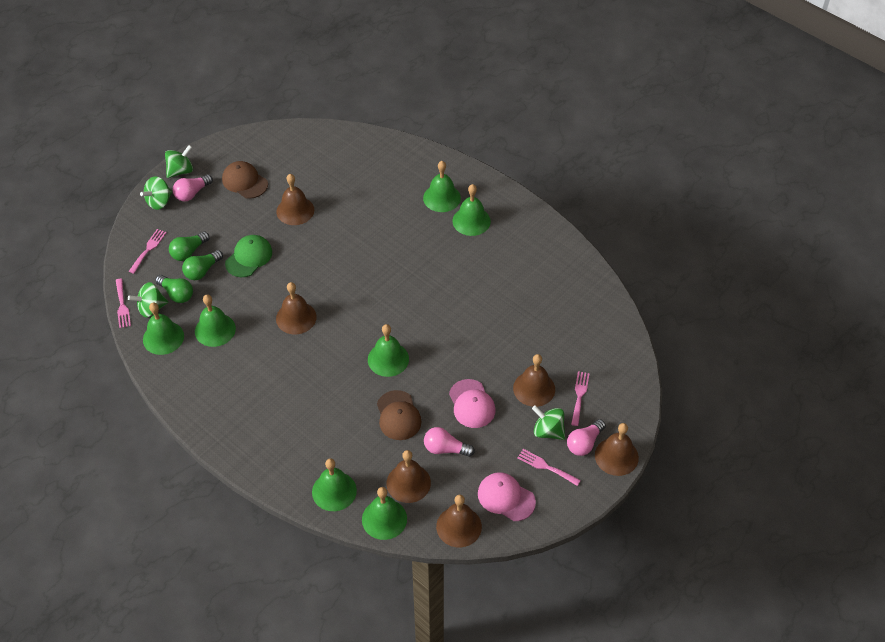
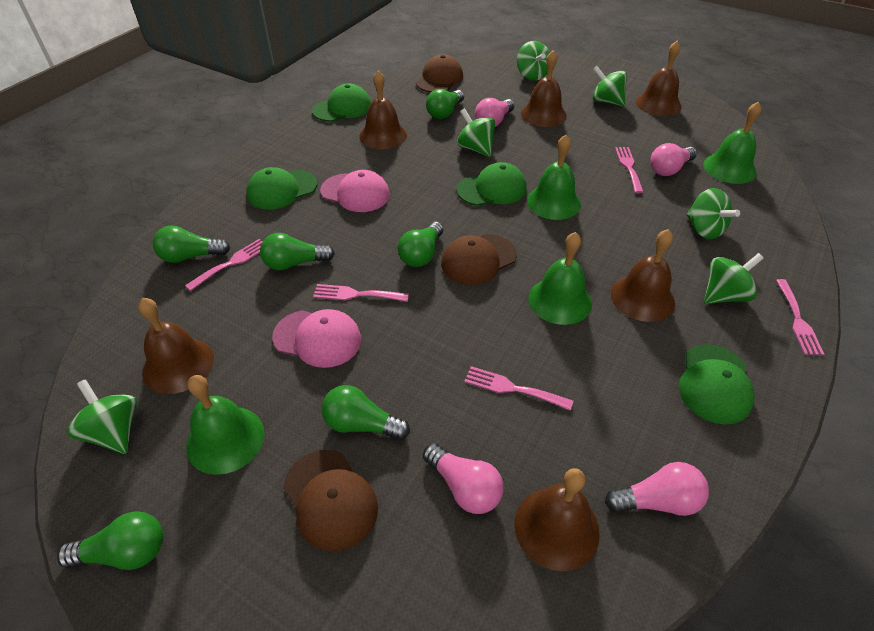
brown cap: 2 -> 3
green bell: 7 -> 4
green cap: 1 -> 4
green light bulb: 3 -> 6
green spinning top: 4 -> 6
pink fork: 4 -> 5
pink light bulb: 3 -> 4

